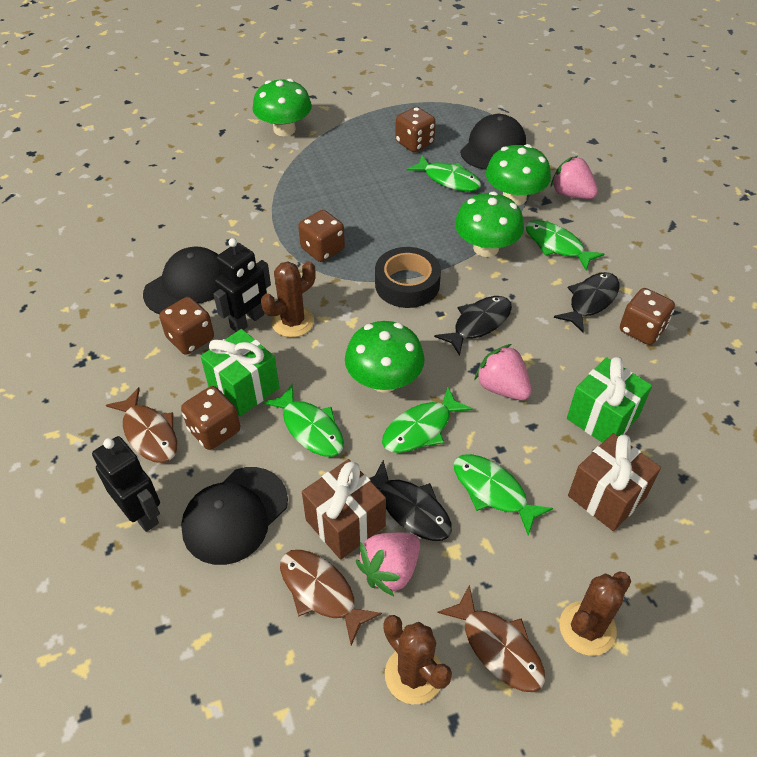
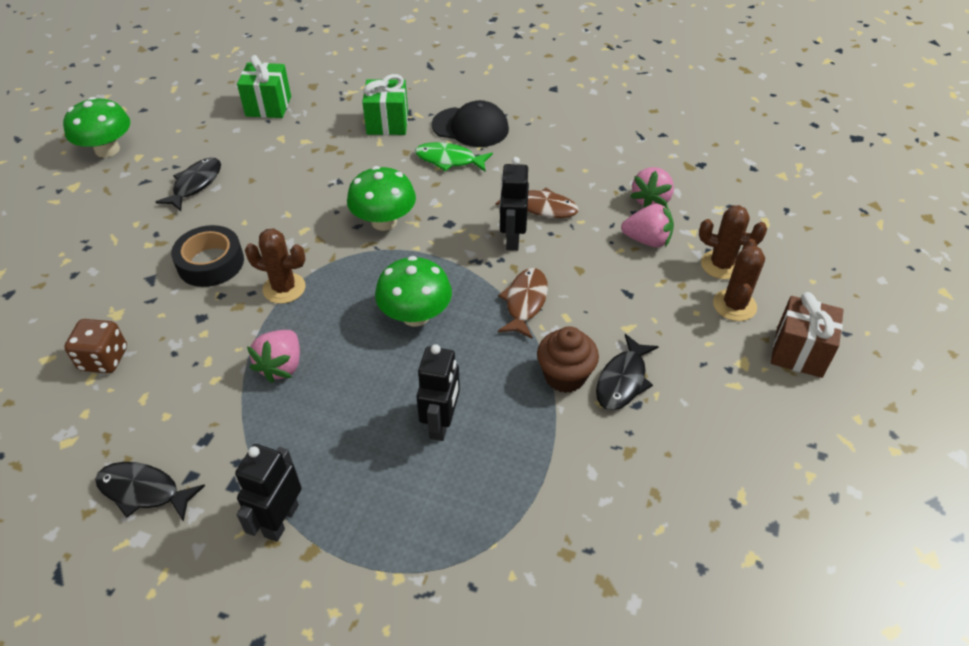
black cap: 3 -> 1
black robot: 2 -> 3
brown cupcake: 0 -> 1
brown dice: 5 -> 1
brown fish: 3 -> 2
brown gift: 2 -> 1
green fish: 5 -> 1
green mushroom: 4 -> 3

